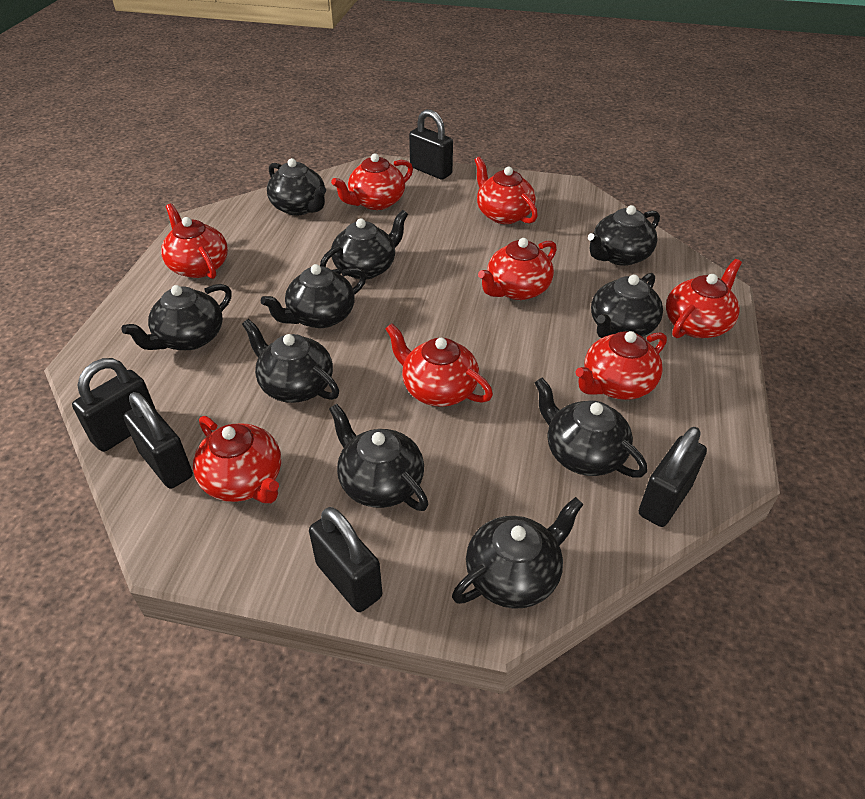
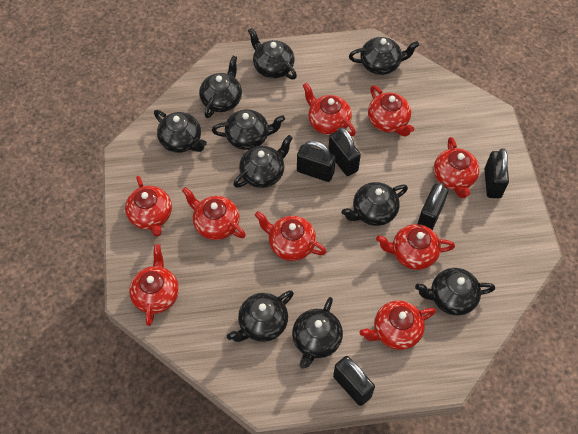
red teapot: 8 -> 9

